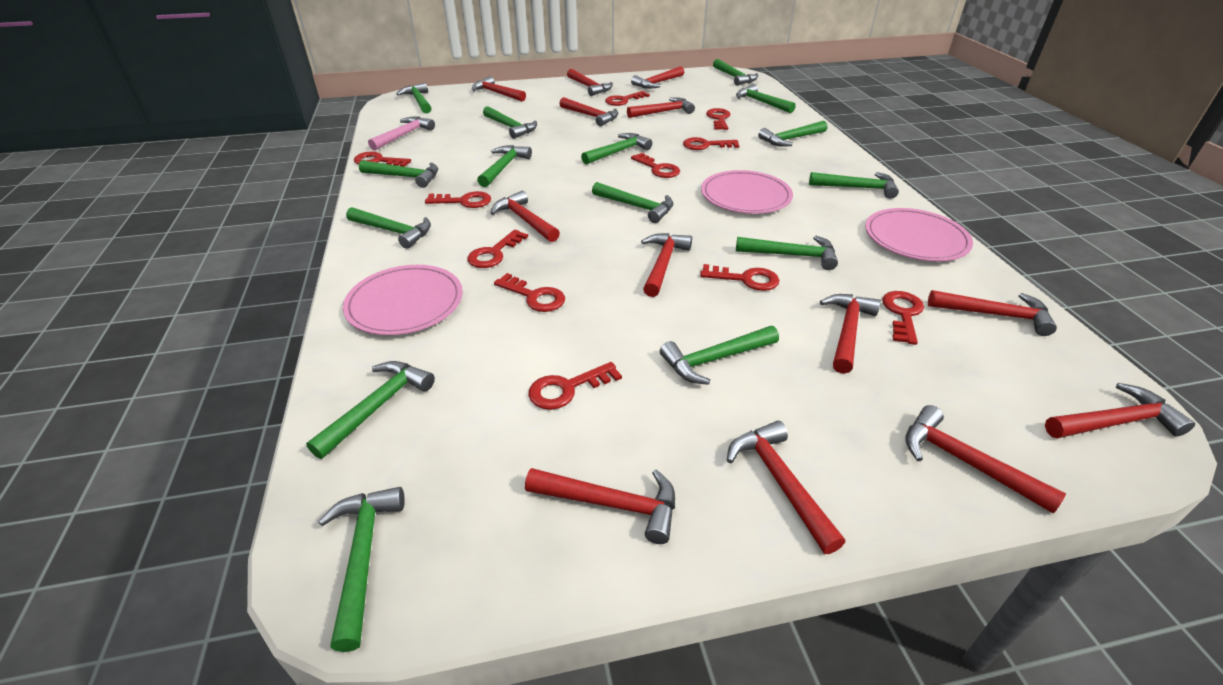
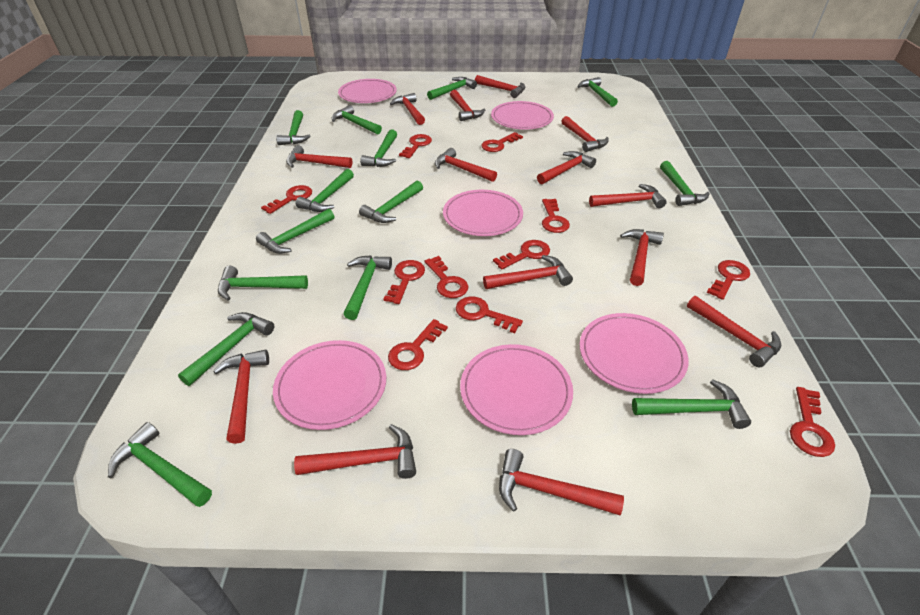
green hammer: 15 -> 14
pink hammer: 1 -> 0
pink plate: 3 -> 6
red hammer: 13 -> 14

